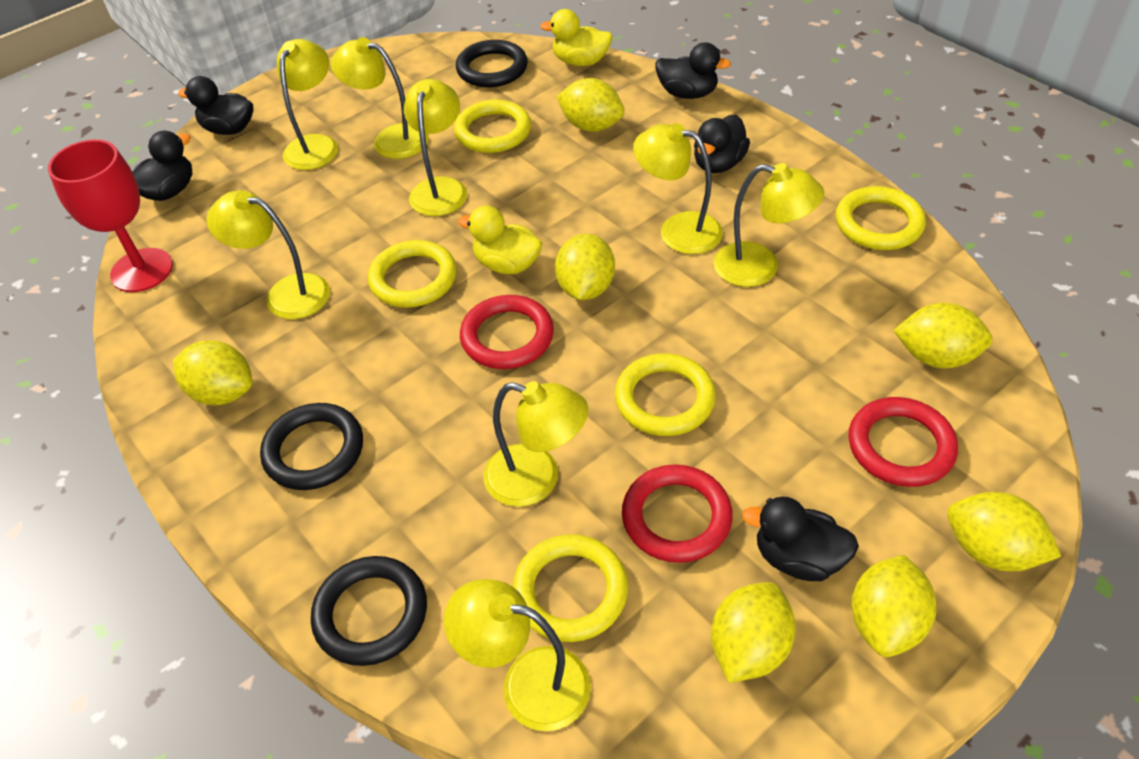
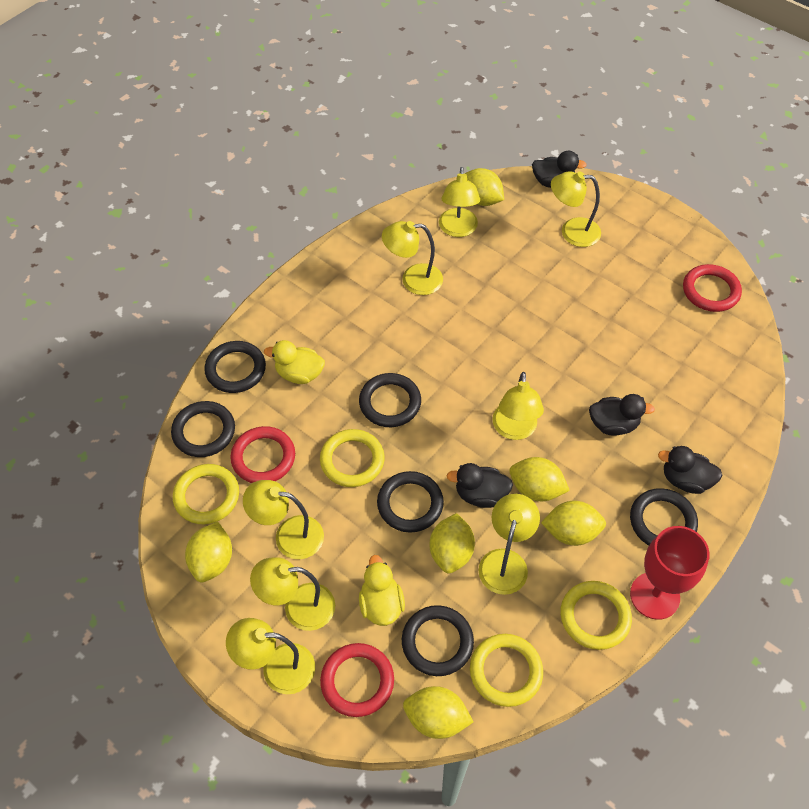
black duck: 5 -> 4
black ring: 3 -> 6
yellow lemon: 7 -> 6
yellow ring: 5 -> 4

